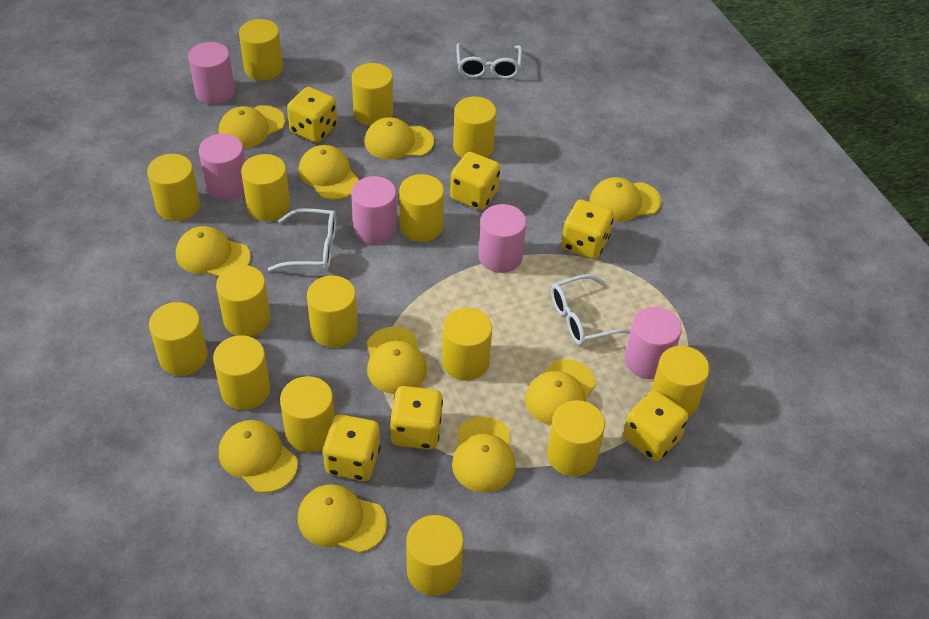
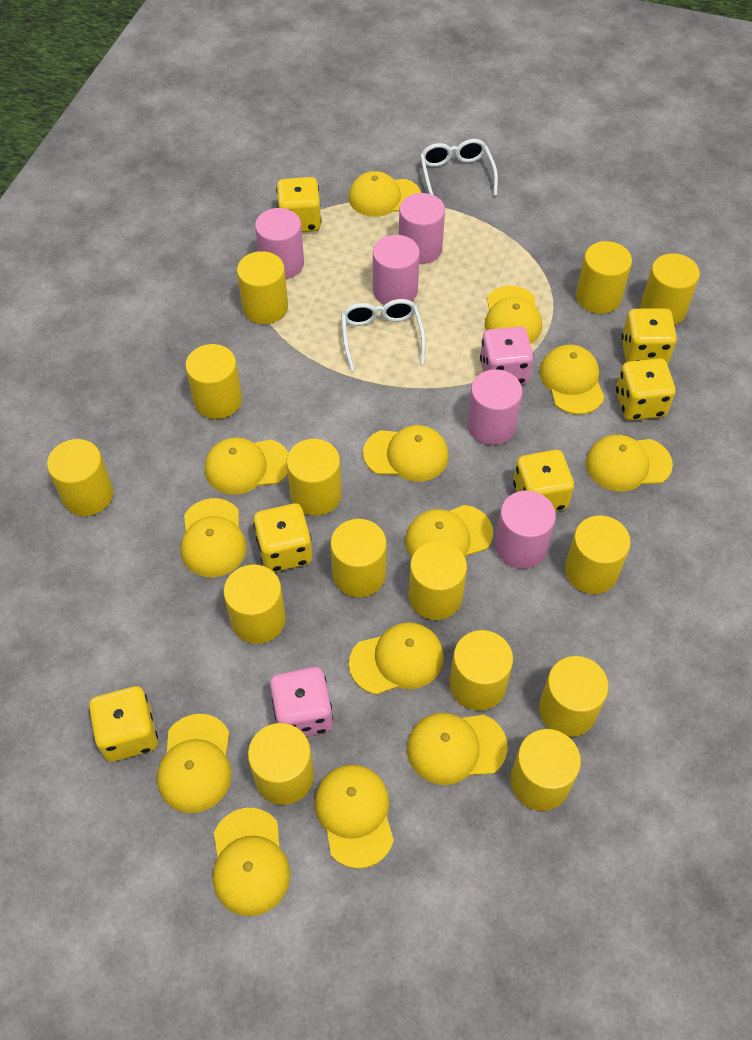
pink dice: 0 -> 2
white glasses: 3 -> 2
yellow cap: 10 -> 13
yellow cylinder: 15 -> 14

